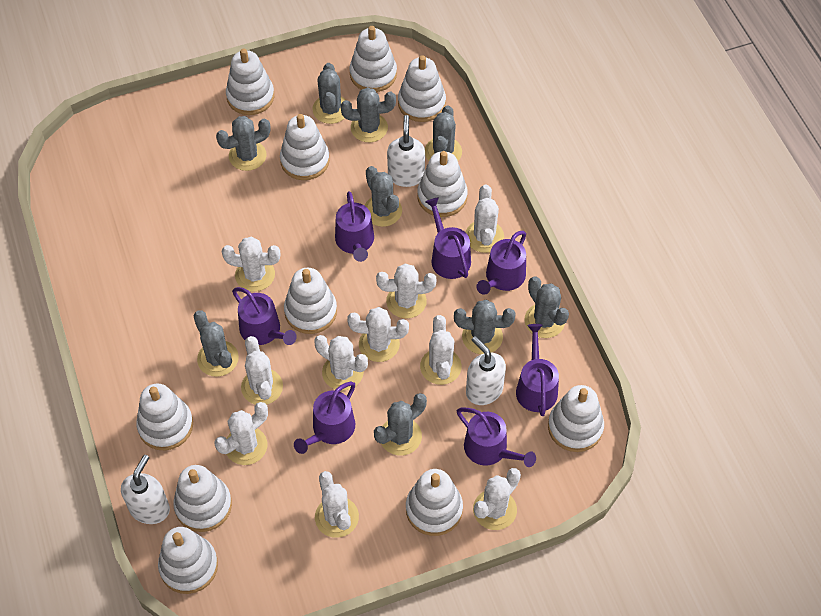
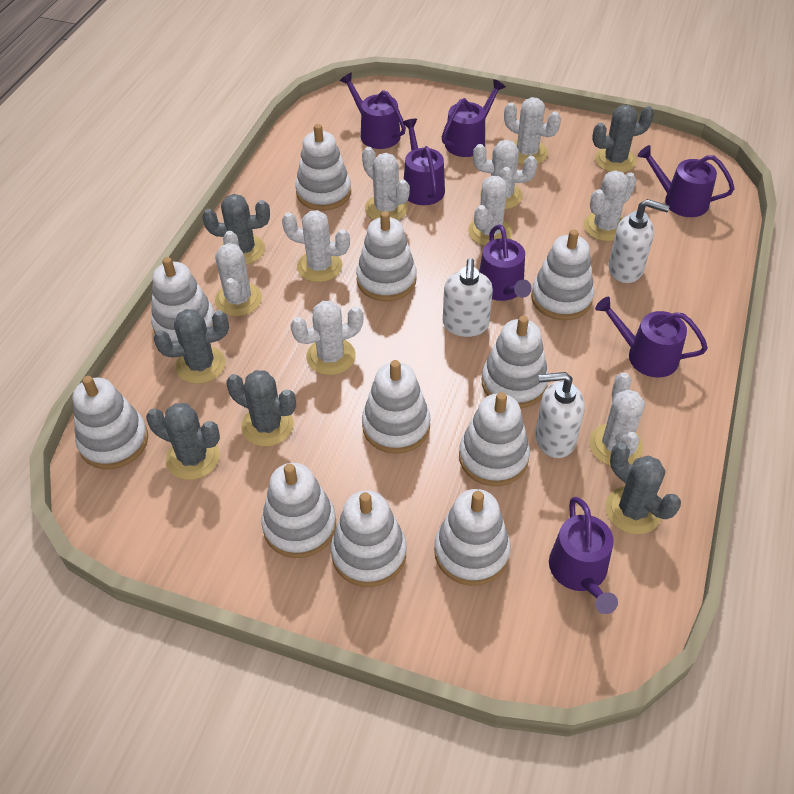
grey cactus: 9 -> 6
white cactus: 10 -> 9

